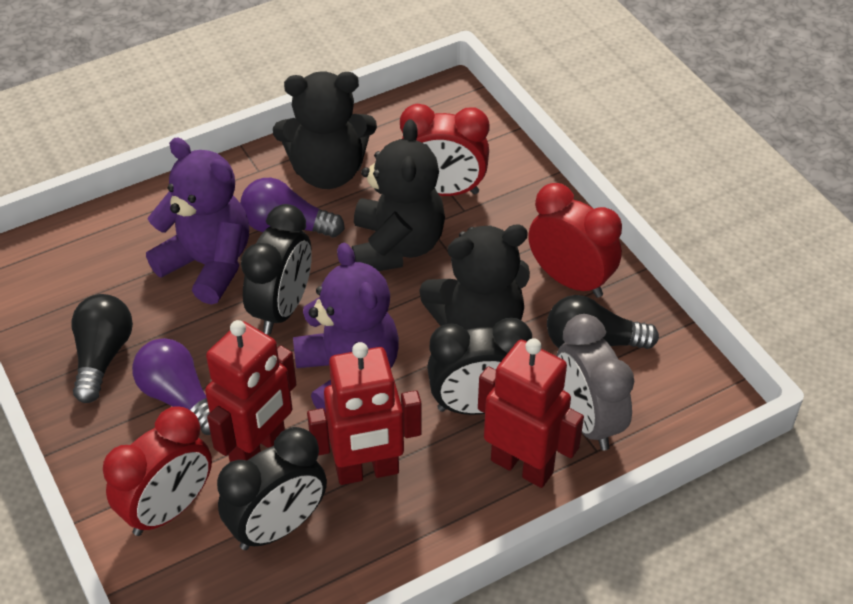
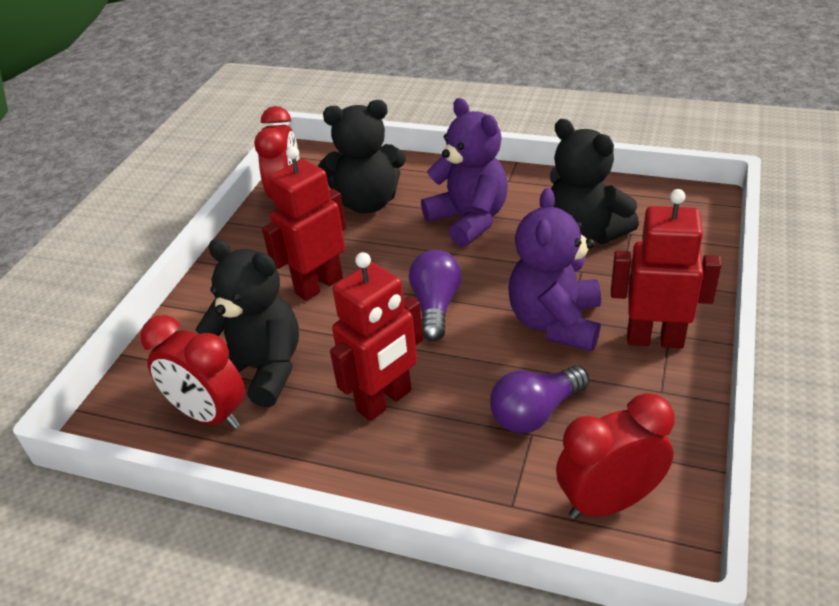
black clock: 3 -> 0
black light bulb: 2 -> 0
grey clock: 1 -> 0

